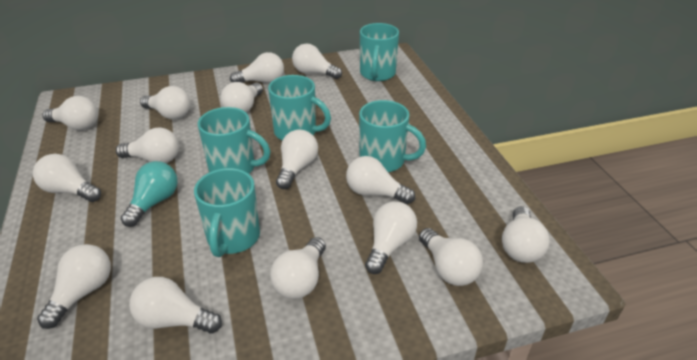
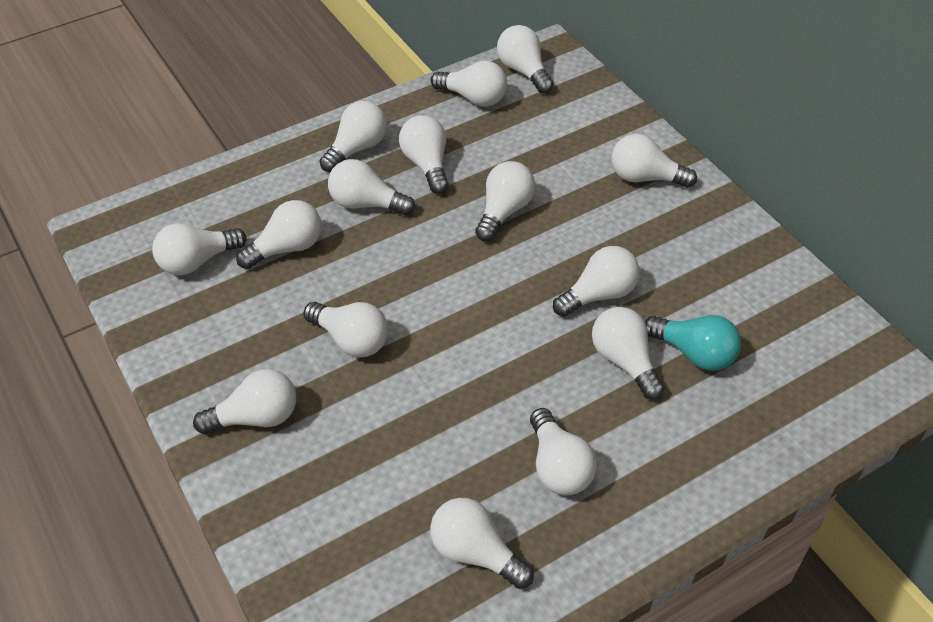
turquoise mug: 5 -> 0

